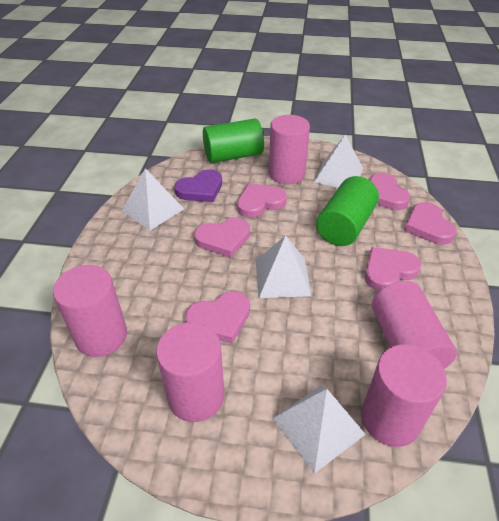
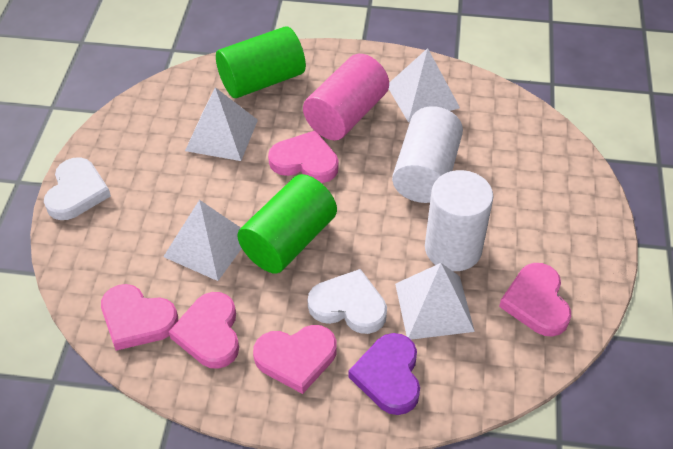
pink cylinder: 5 -> 1
pink heart: 6 -> 5
white cylinder: 0 -> 2
white heart: 0 -> 2

